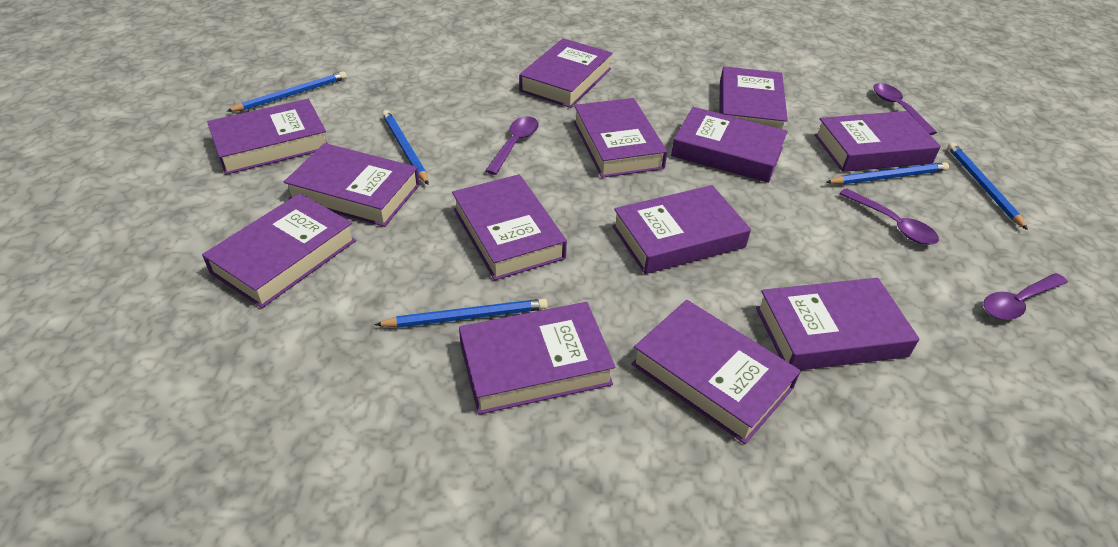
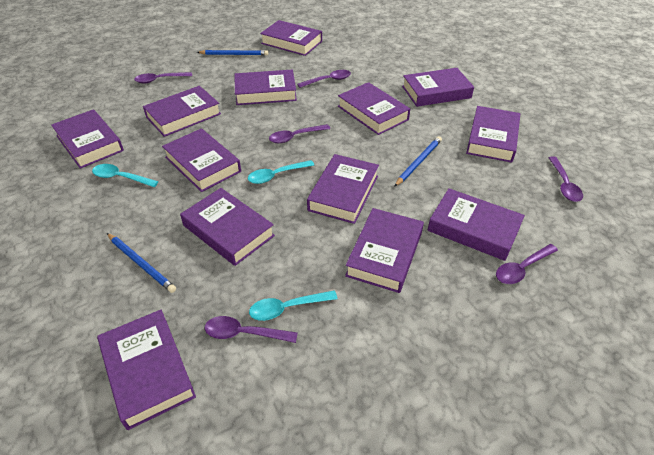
blue pencil: 5 -> 3
purple spoon: 4 -> 6
turquoise spoon: 0 -> 3

